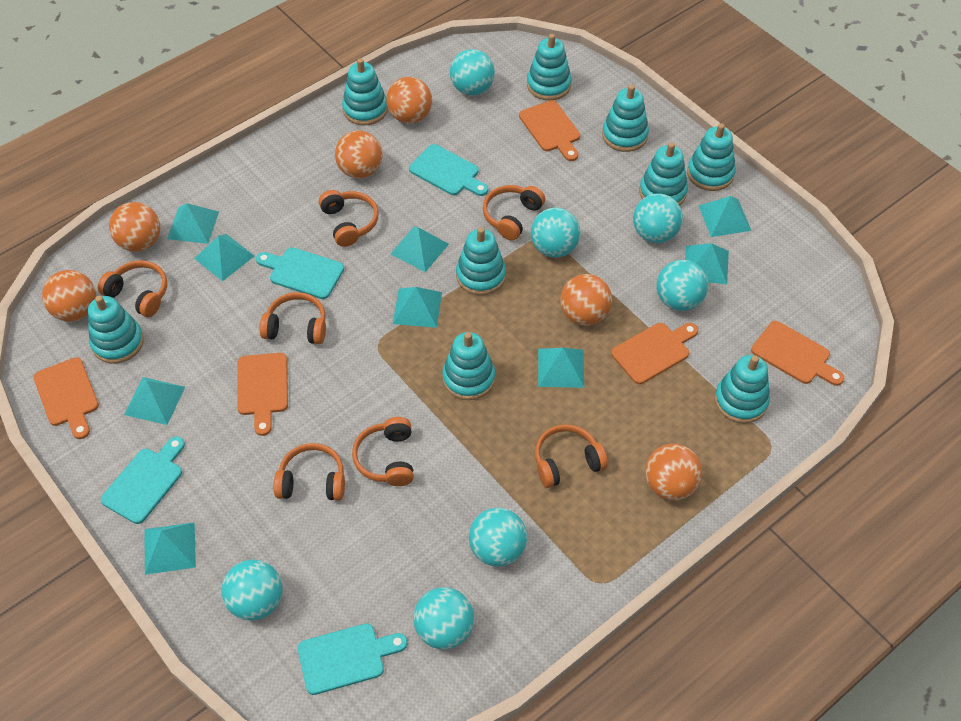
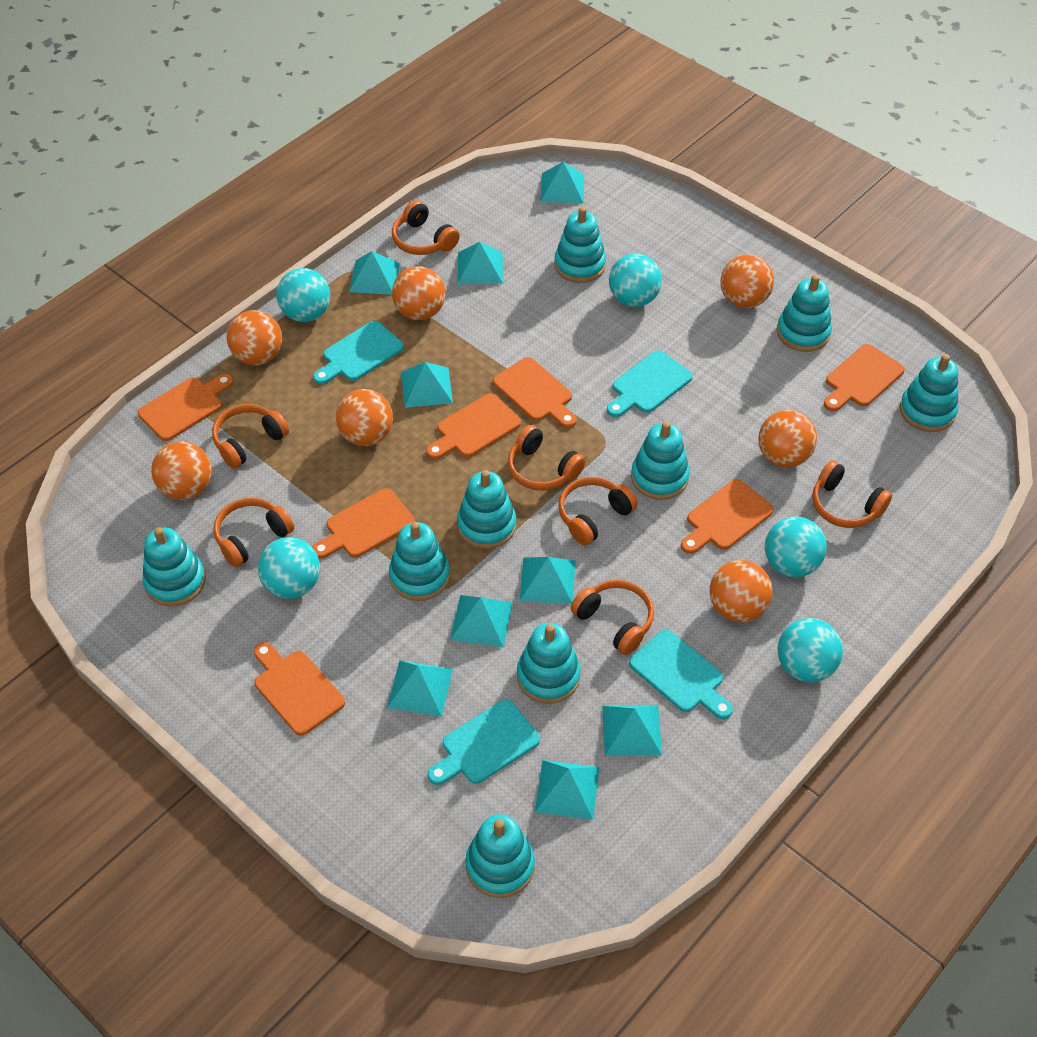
orange ball: 6 -> 7
orange cutting board: 5 -> 7
turquoise ball: 7 -> 5

